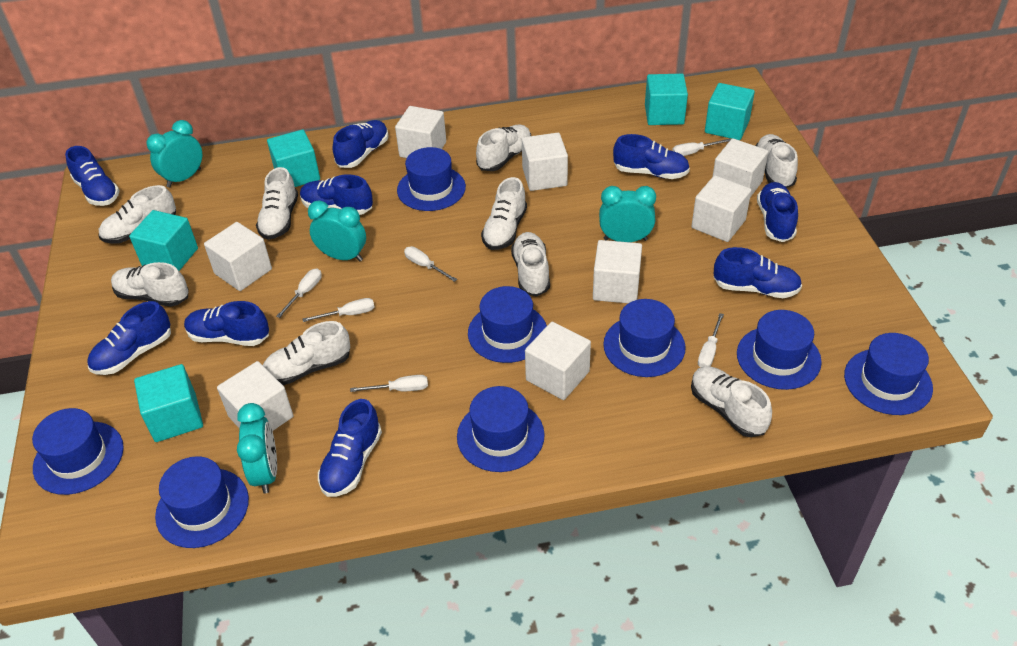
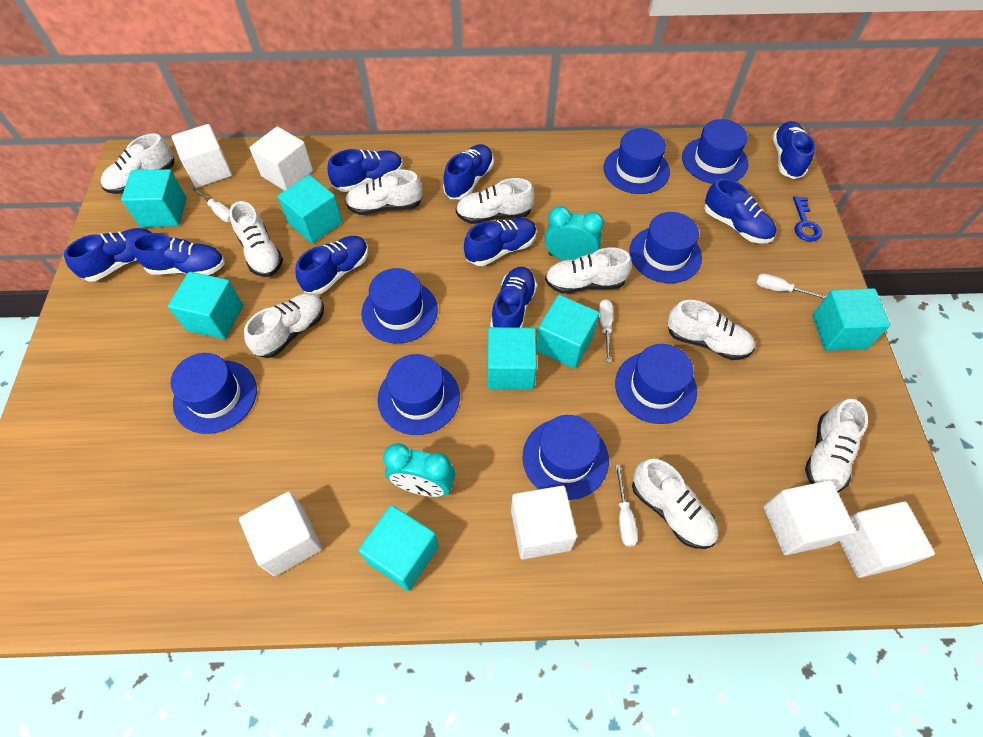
blue key: 0 -> 1
turquoise clock: 4 -> 2
turquoise cube: 5 -> 7
white cube: 8 -> 6
white screwdriver: 6 -> 4

